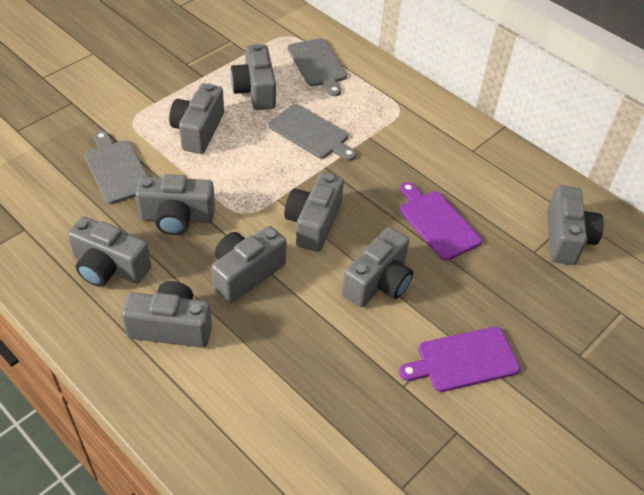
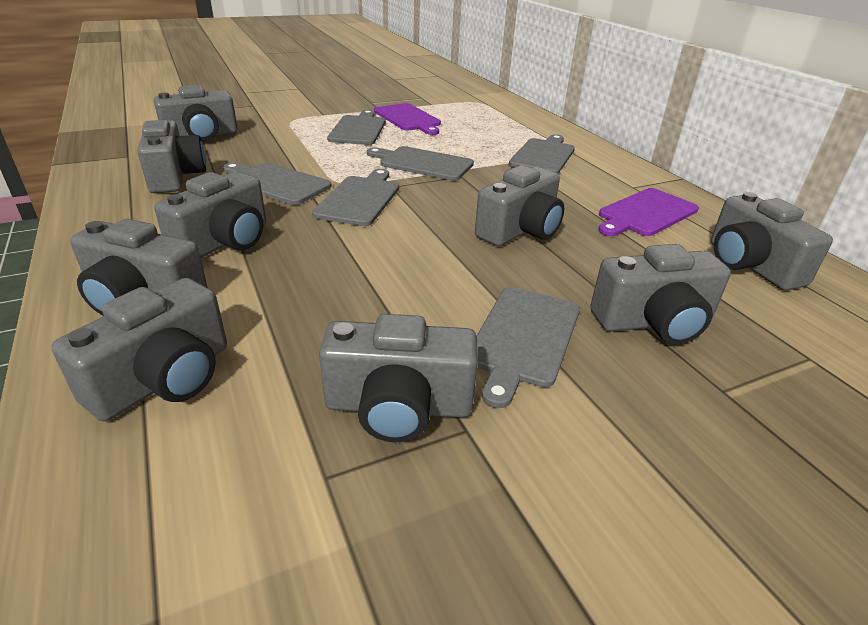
grey cutting board: 3 -> 6

